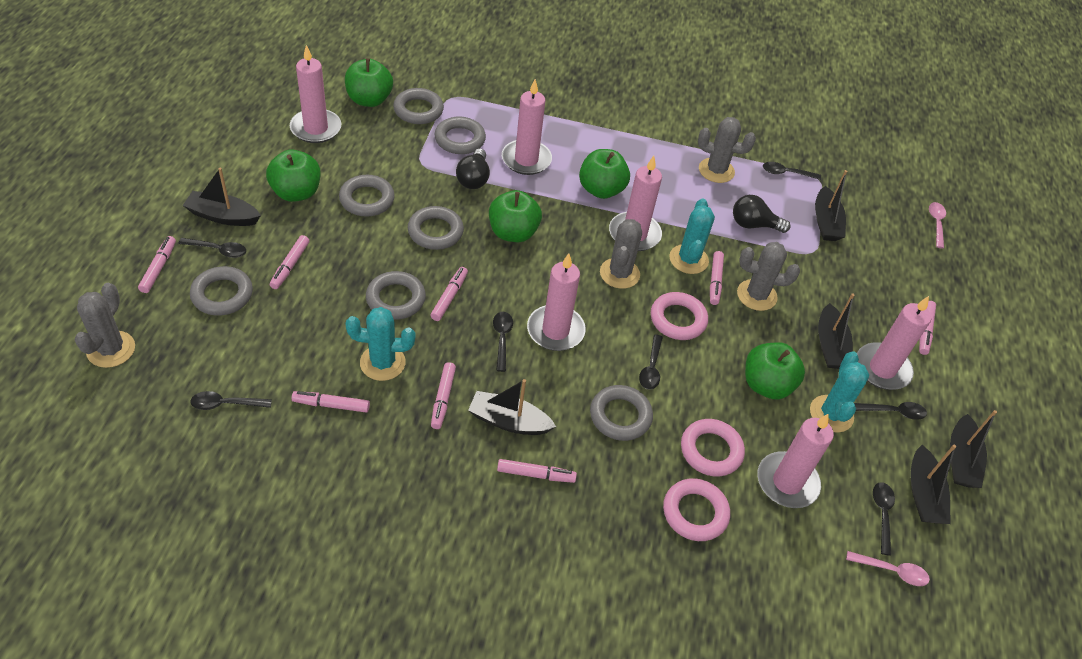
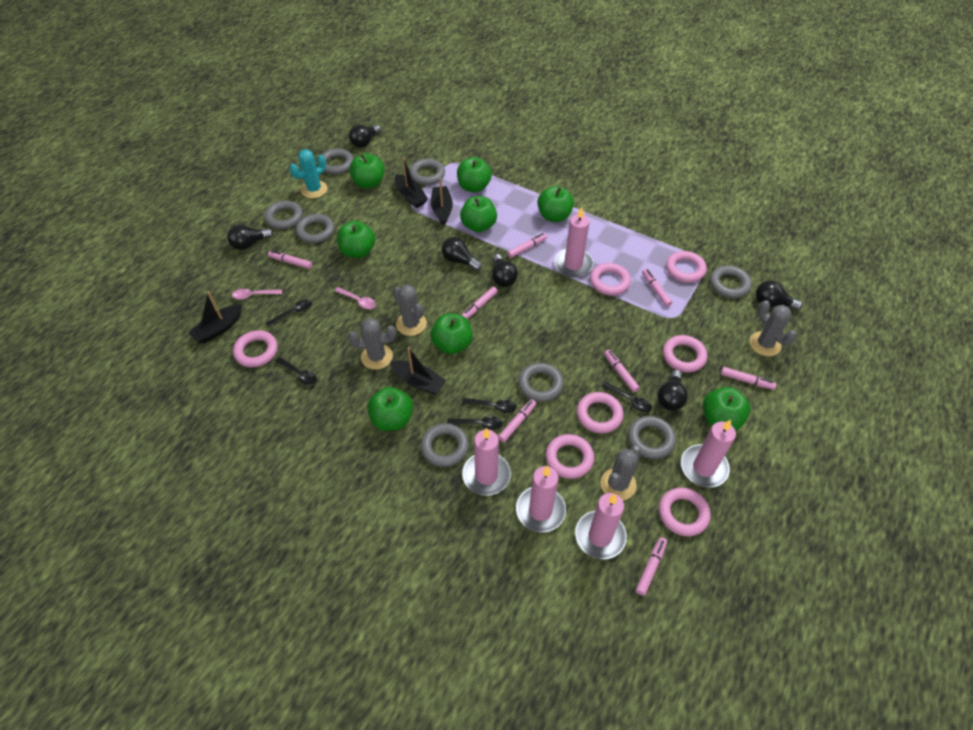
black boat: 6 -> 4
black light bulb: 2 -> 6
black spoon: 7 -> 5
green apple: 5 -> 8
grey ring: 7 -> 8
pink candle: 6 -> 5
pink ring: 3 -> 7
turquoise cactus: 3 -> 1

